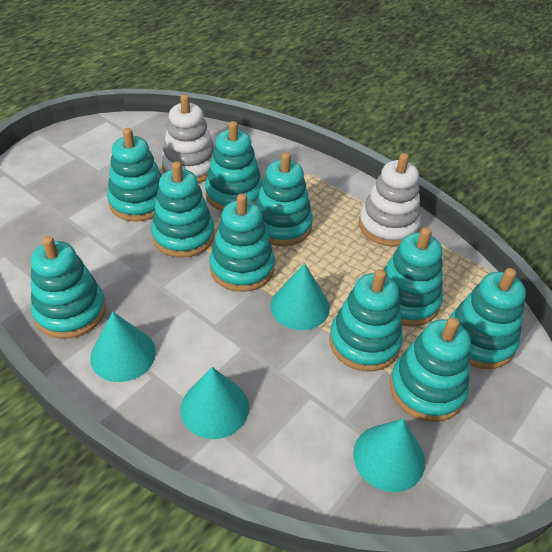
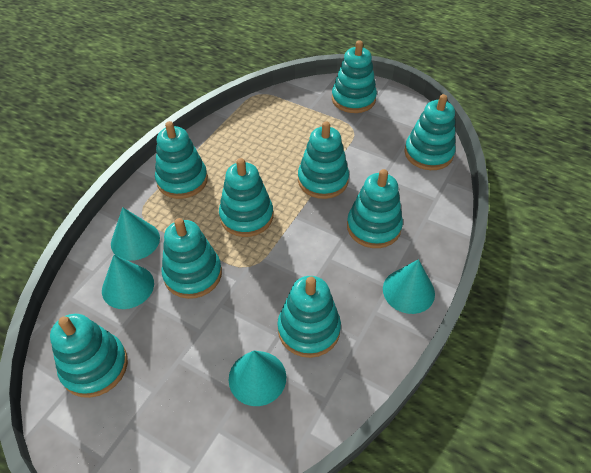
turquoise stacking toy: 10 -> 9
white stacking toy: 2 -> 0

